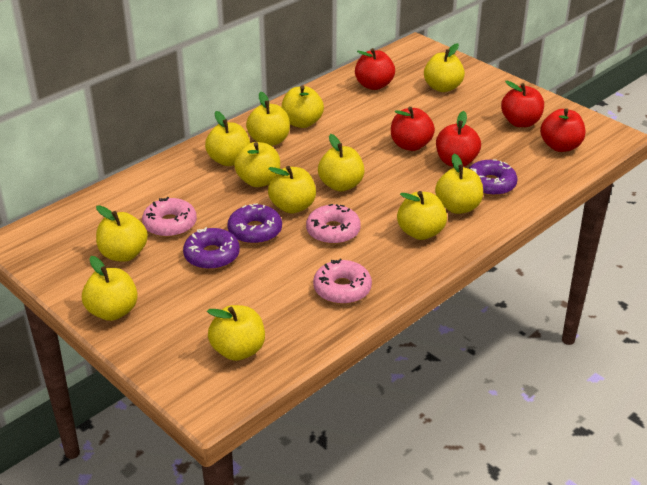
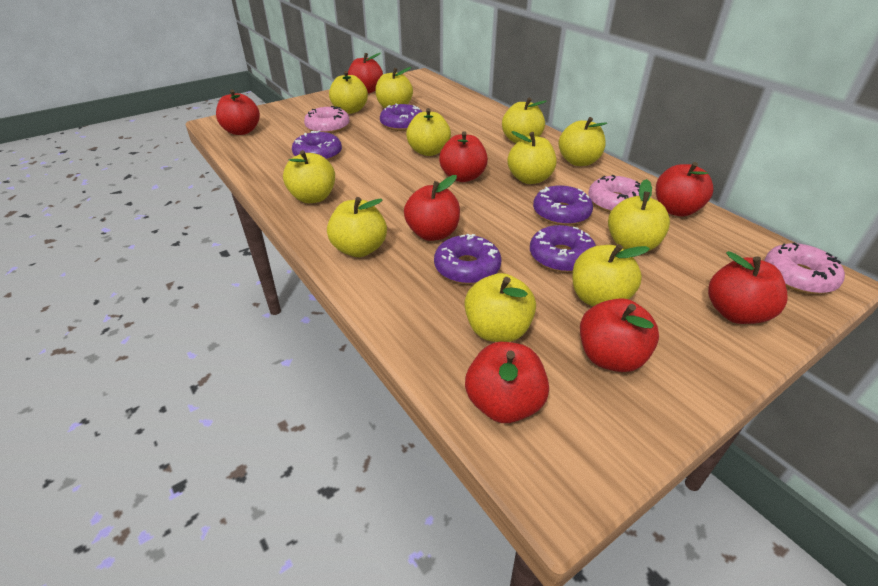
purple donut: 3 -> 5
red apple: 5 -> 8
yellow apple: 12 -> 11

